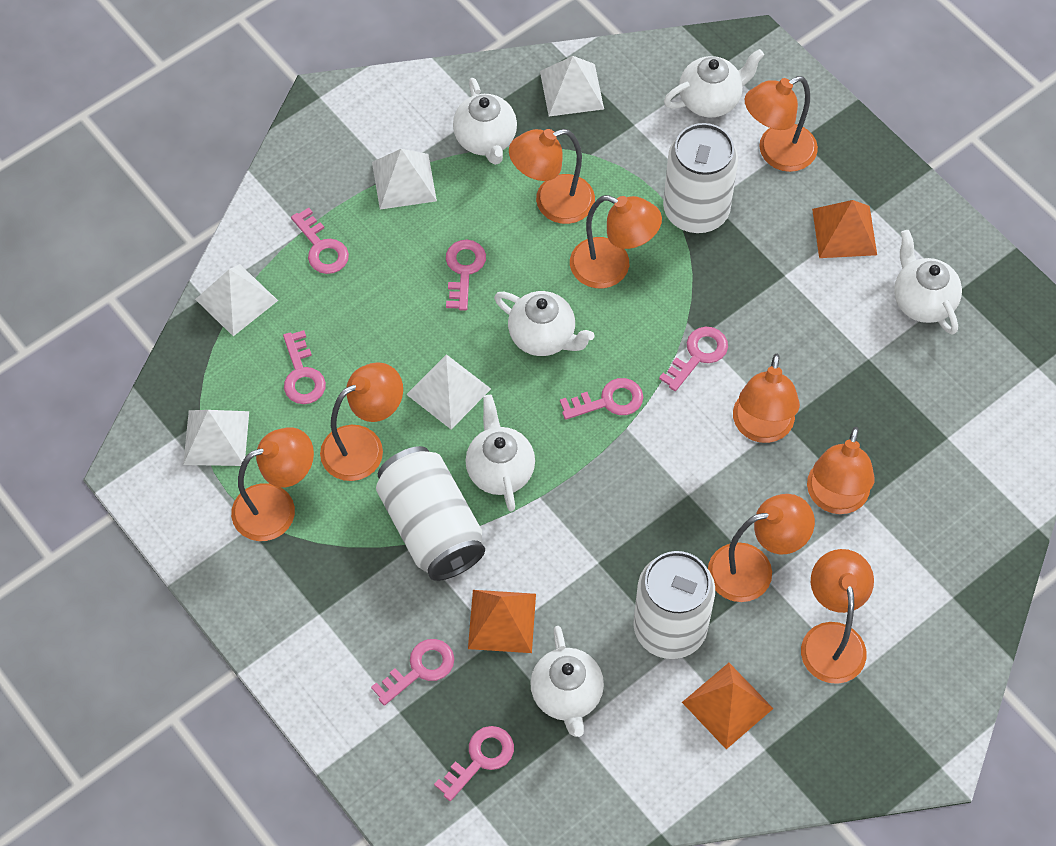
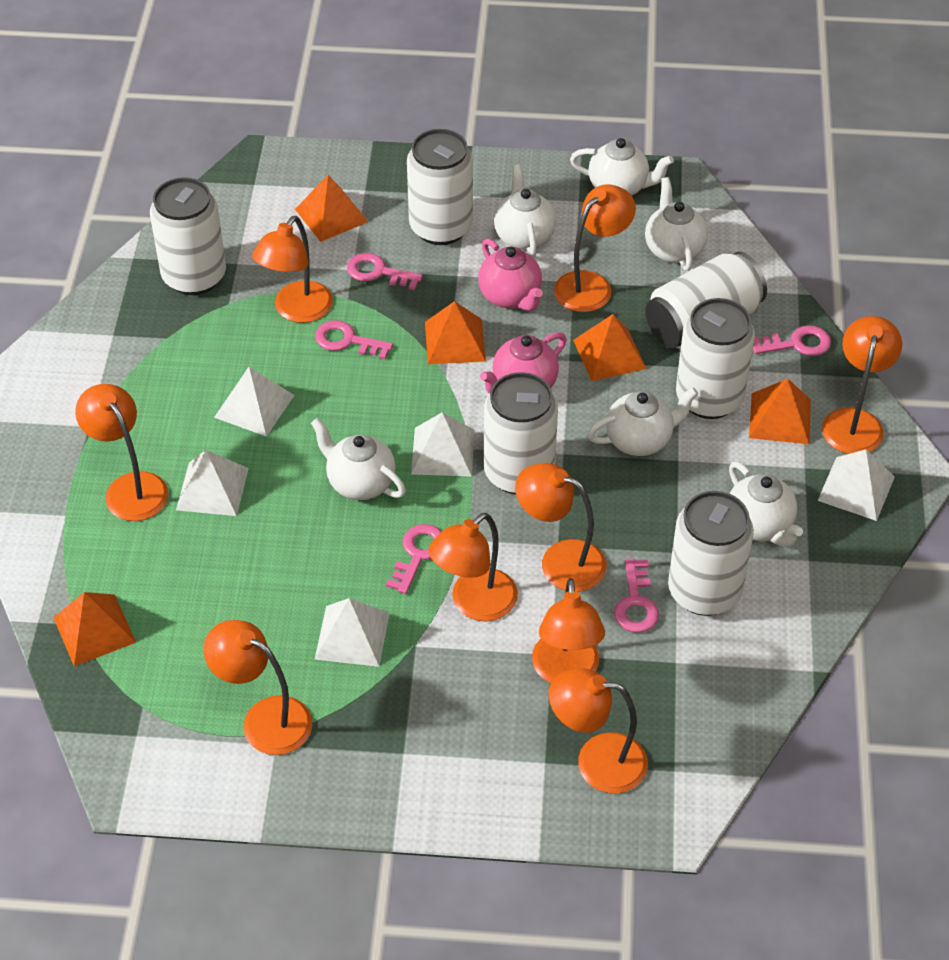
orange pyramid: 3 -> 5
pink key: 7 -> 5
pink teapot: 0 -> 2
white can: 3 -> 6

